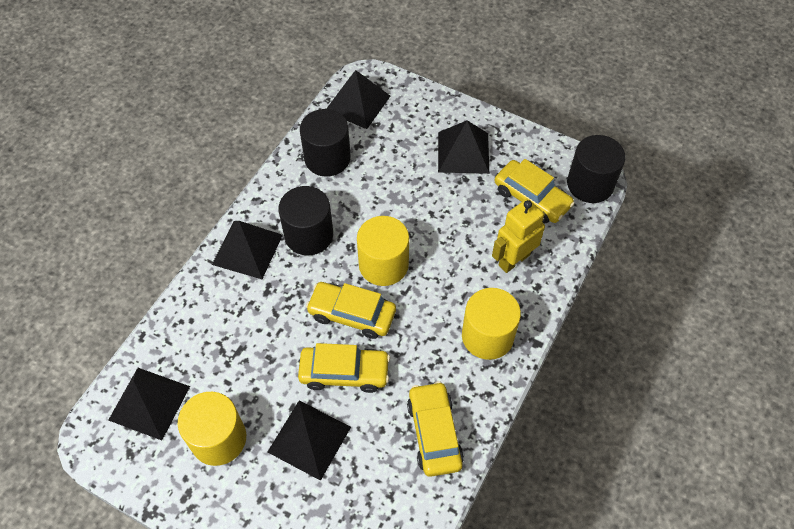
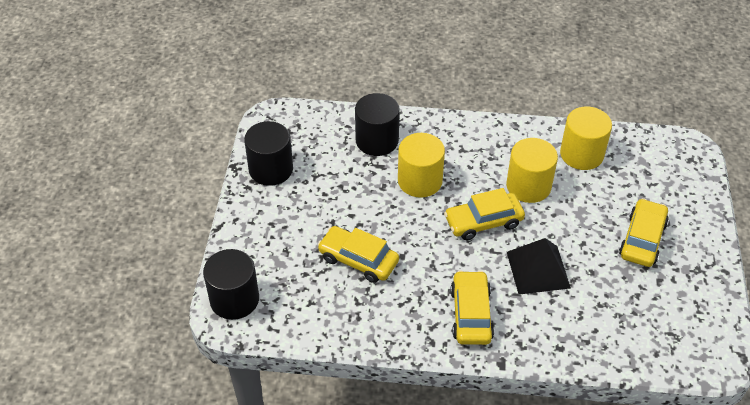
black pyramid: 5 -> 1
yellow robot: 1 -> 0

